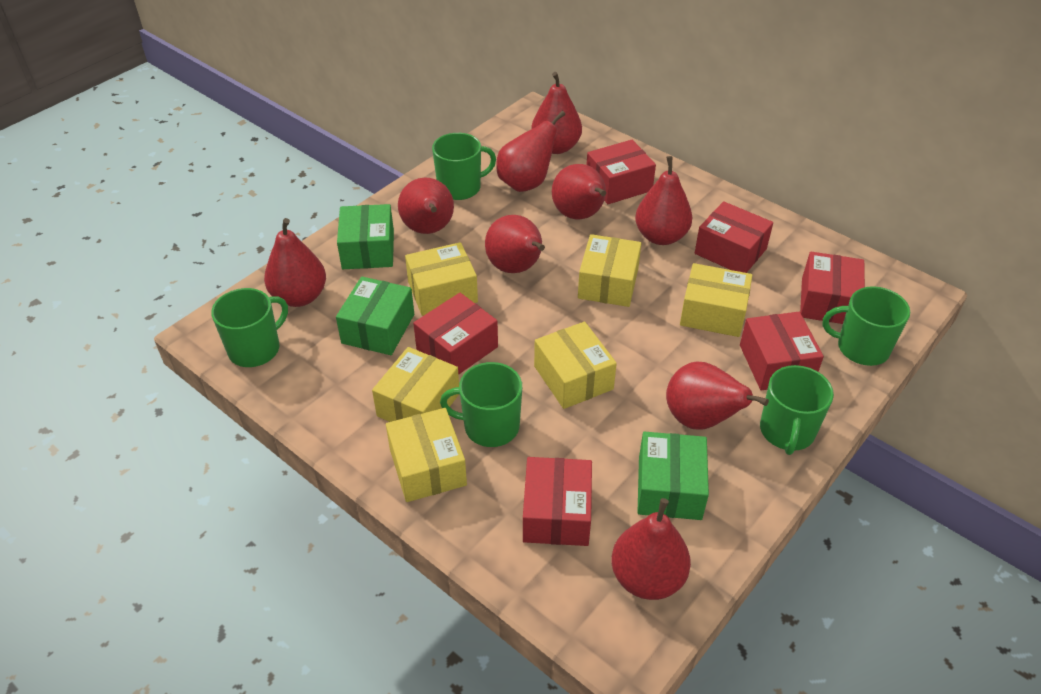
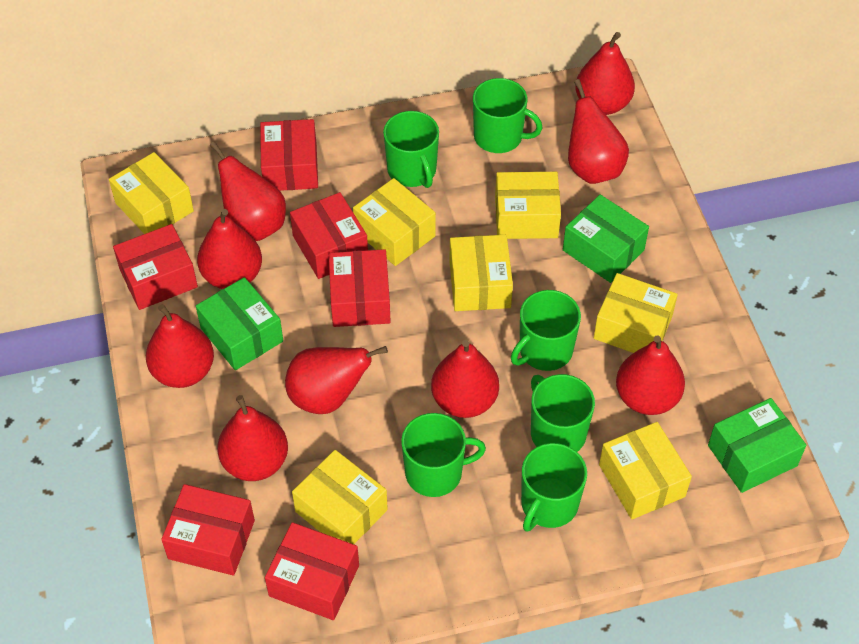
green mug: 5 -> 6
yellow box: 6 -> 7

